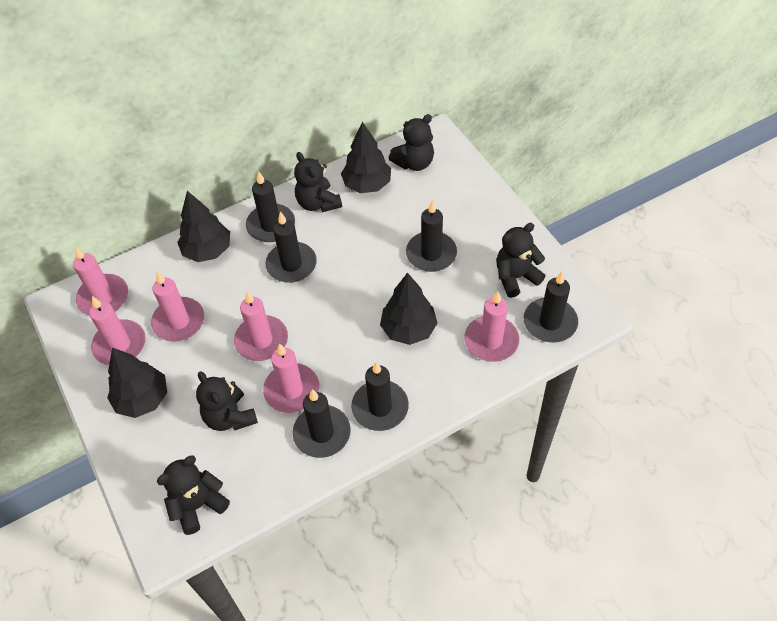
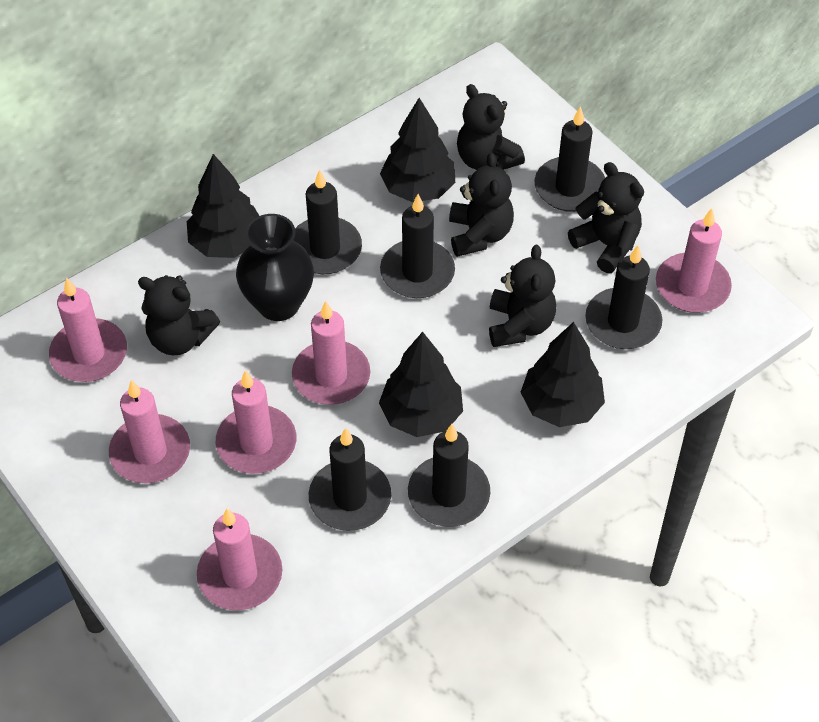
black vase: 0 -> 1

